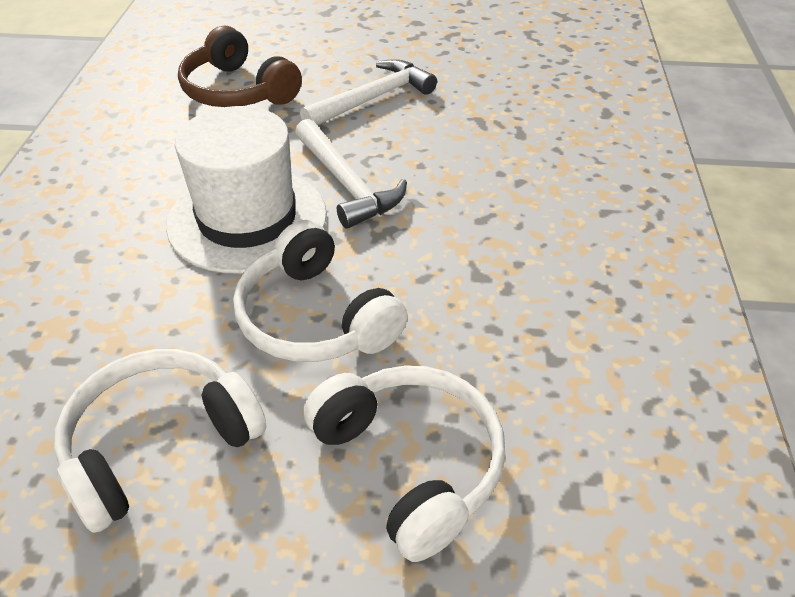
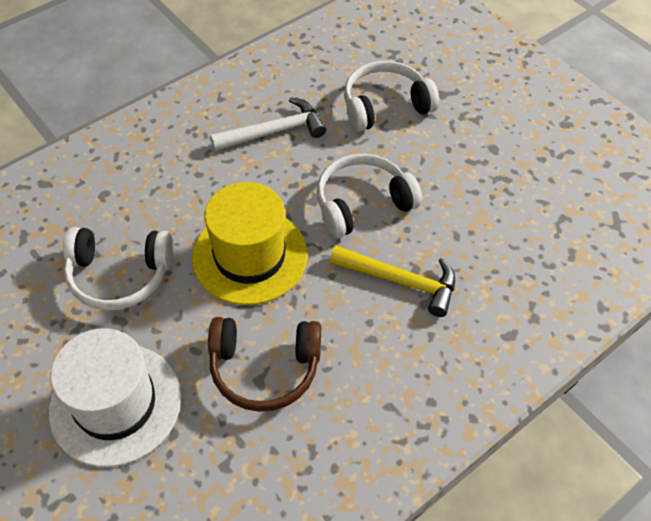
white hammer: 2 -> 1
yellow hammer: 0 -> 1
yellow hat: 0 -> 1

